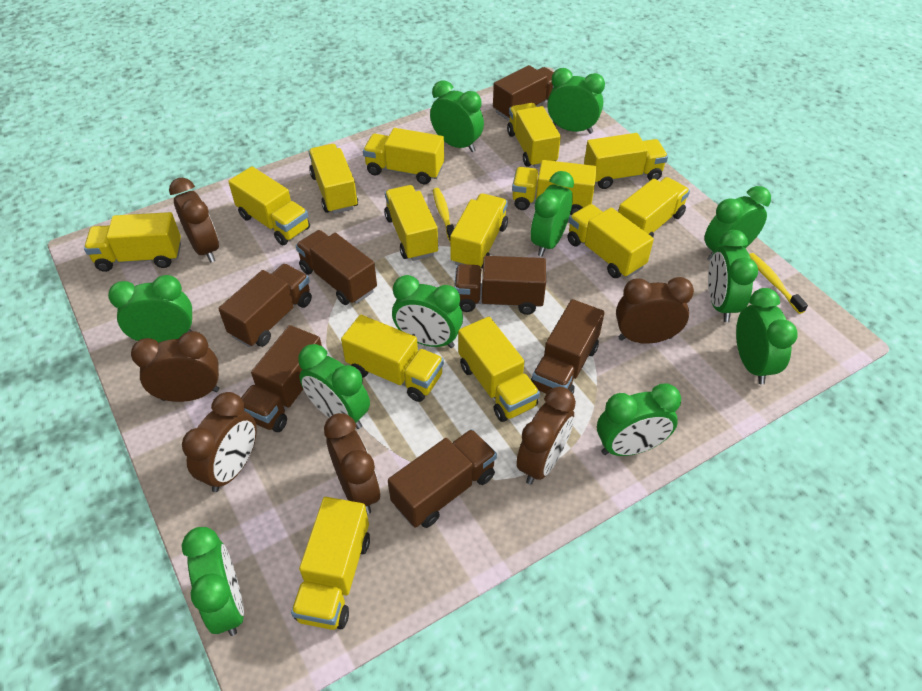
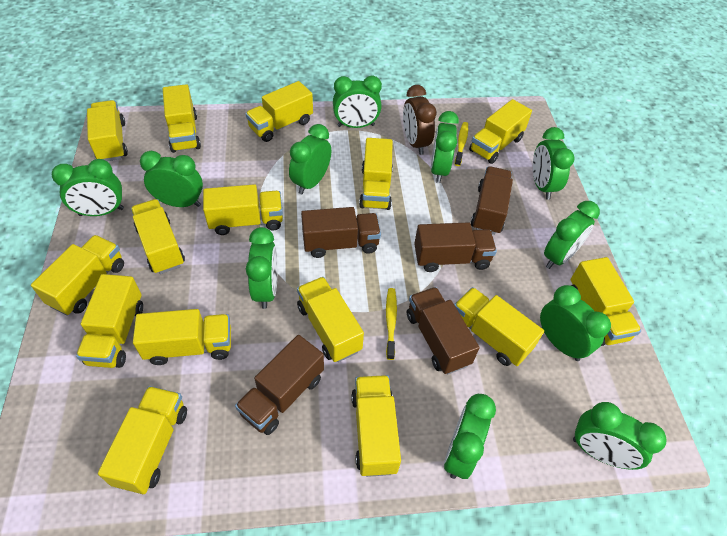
brown clock: 6 -> 1
brown truck: 7 -> 5
yellow truck: 14 -> 15

